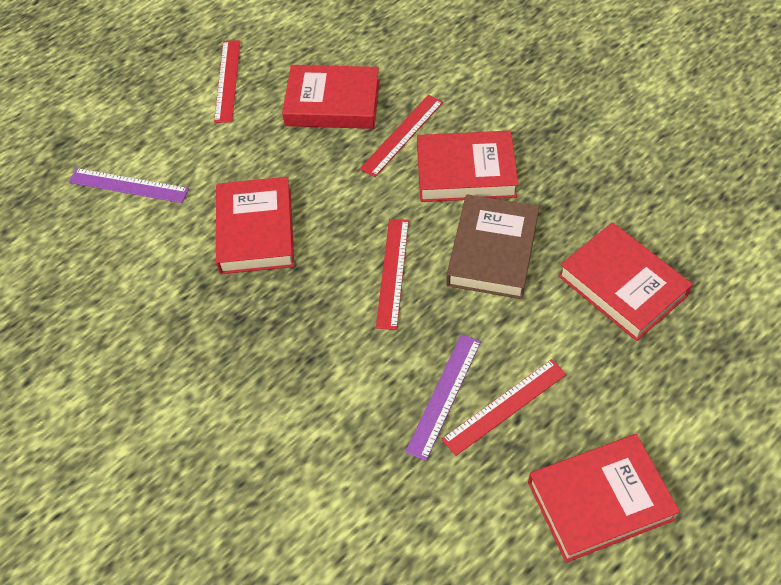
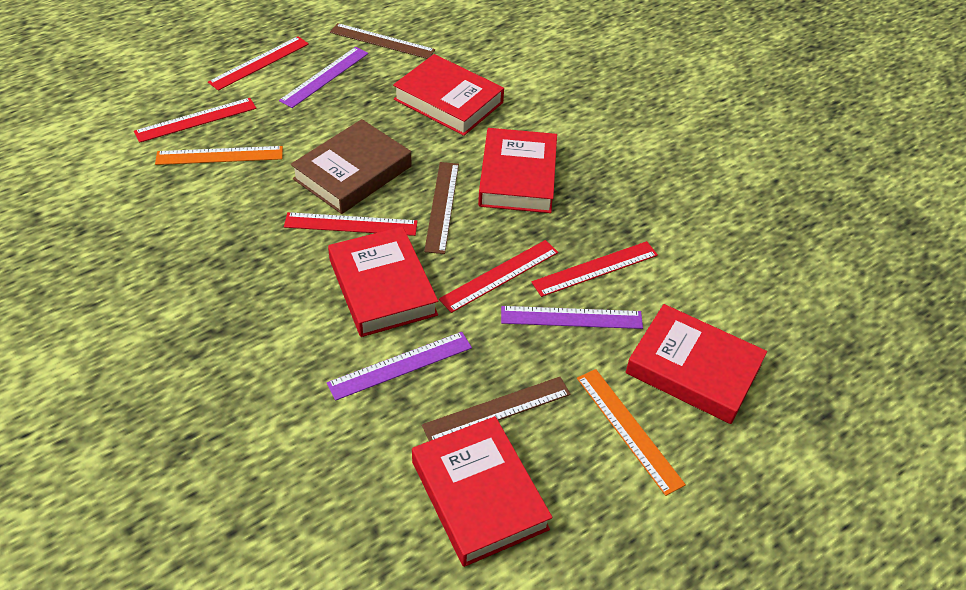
brown ruler: 0 -> 3
orange ruler: 0 -> 2
purple ruler: 2 -> 3
red ruler: 4 -> 5

